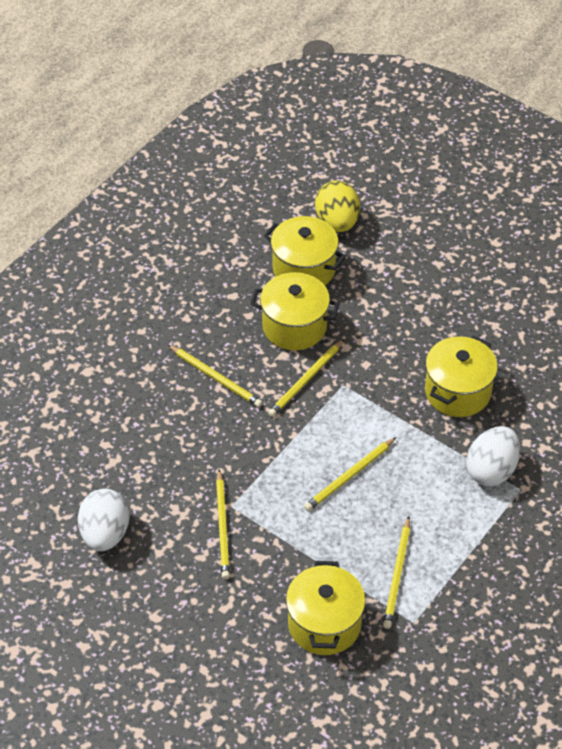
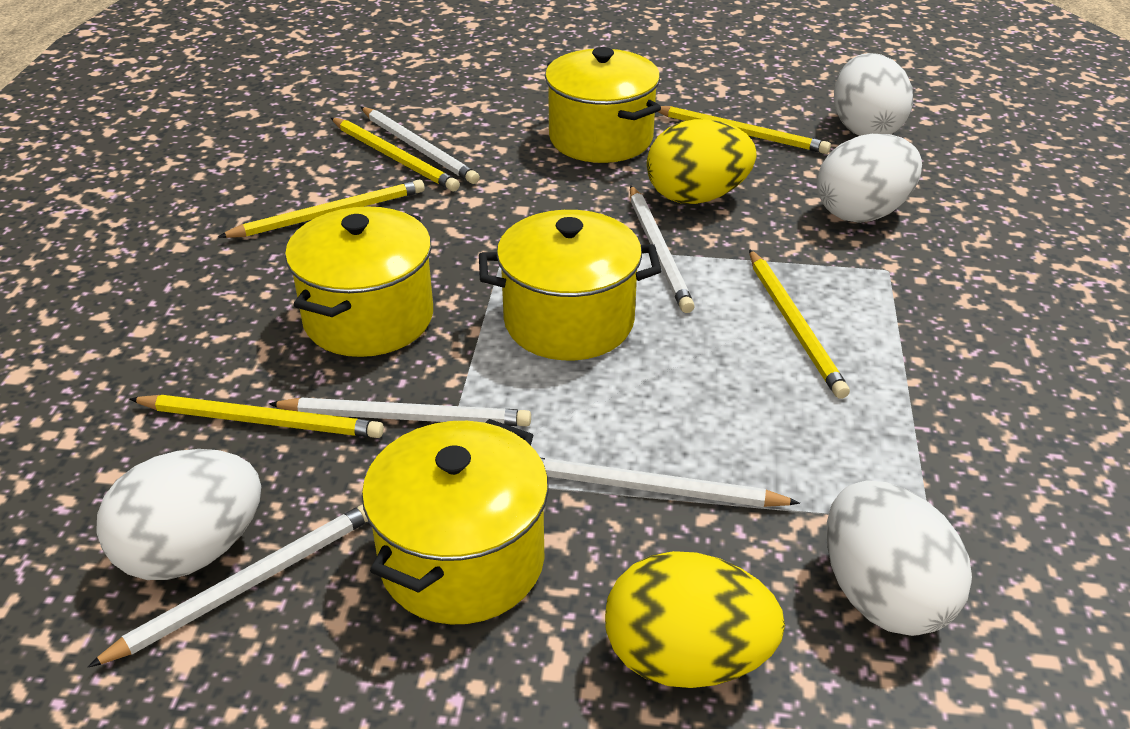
white egg: 2 -> 4
white pencil: 0 -> 5
yellow egg: 1 -> 2

